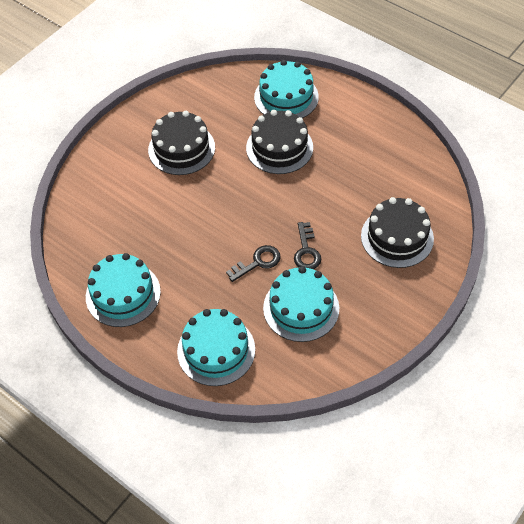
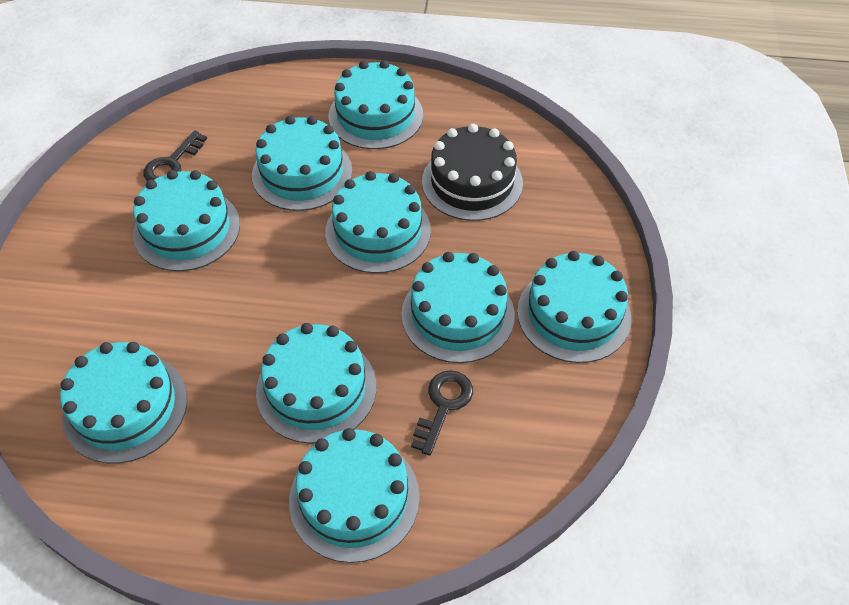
black cake: 3 -> 1
turquoise cake: 4 -> 9

